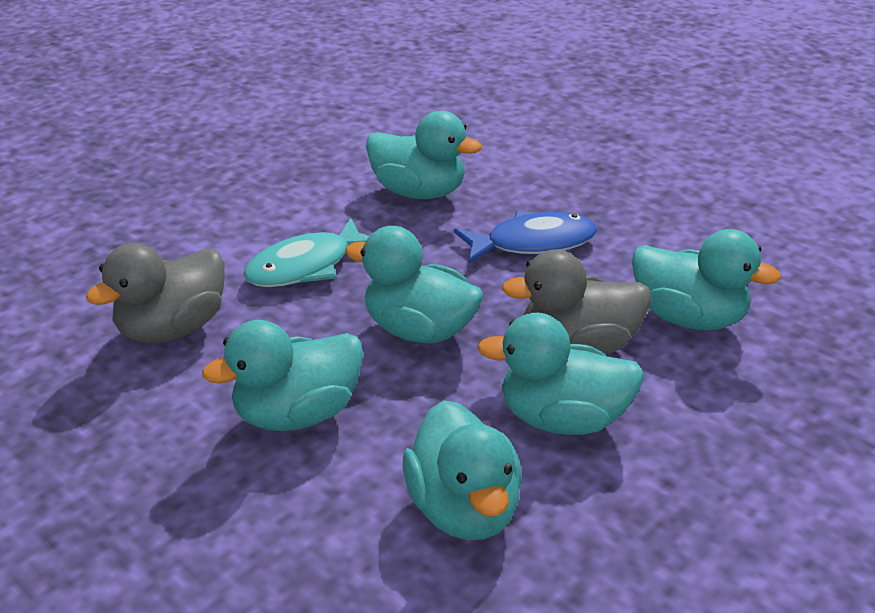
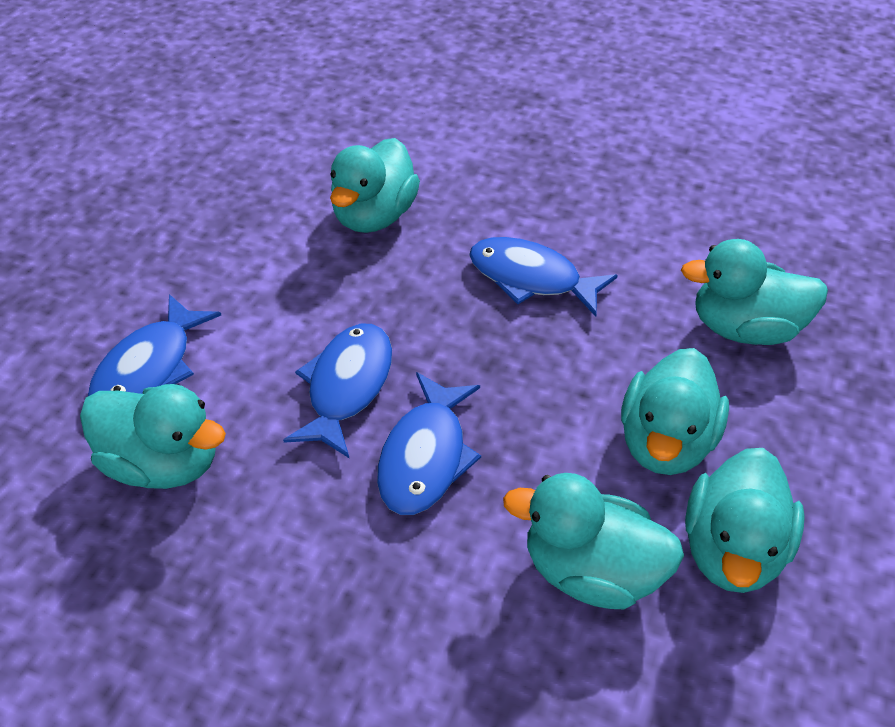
blue fish: 1 -> 4
grey duck: 2 -> 0
turquoise fish: 1 -> 0

